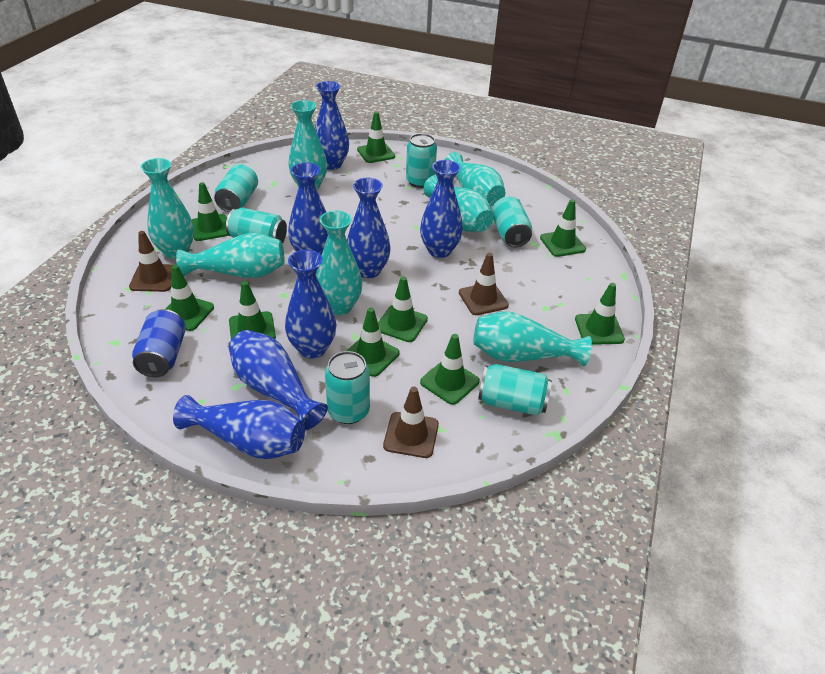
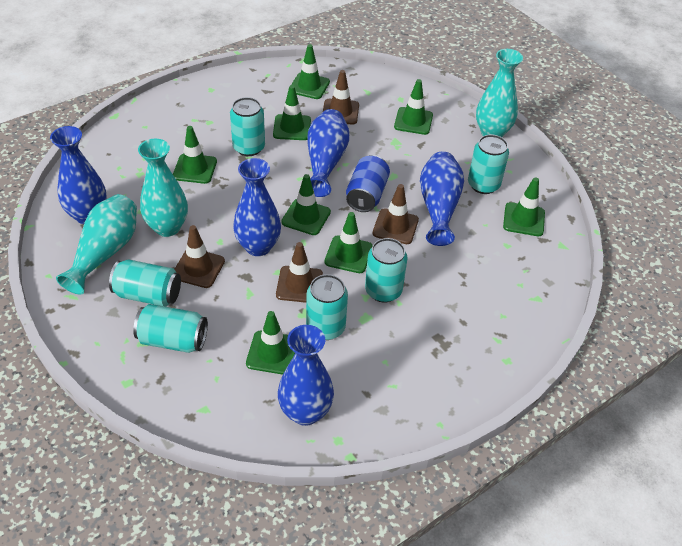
blue vase: 7 -> 5
brown traffic cone: 3 -> 4
green traffic cone: 9 -> 8
turquoise vase: 7 -> 3

